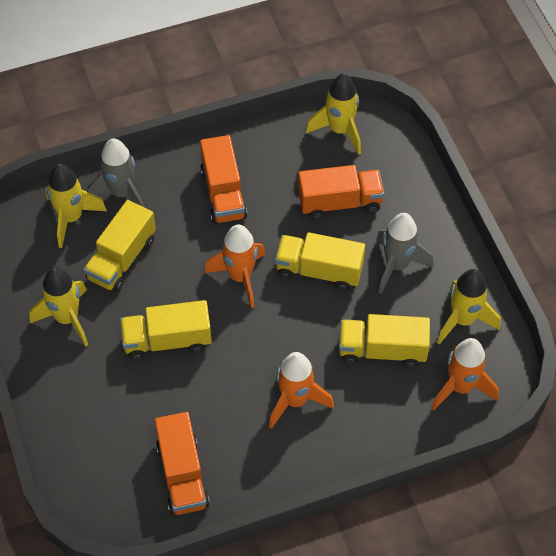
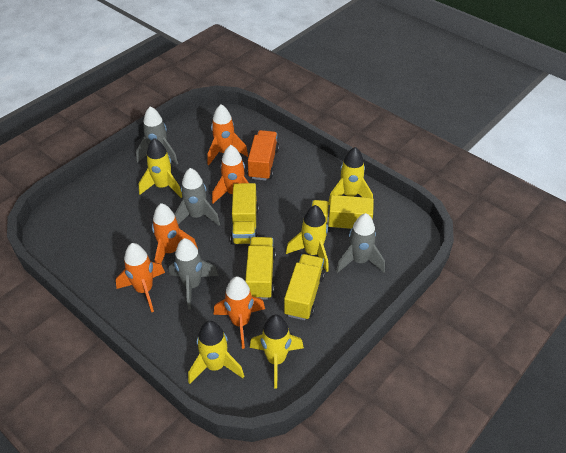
grey rocket: 2 -> 4
orange rocket: 3 -> 5
orange truck: 3 -> 1
yellow rocket: 4 -> 5

